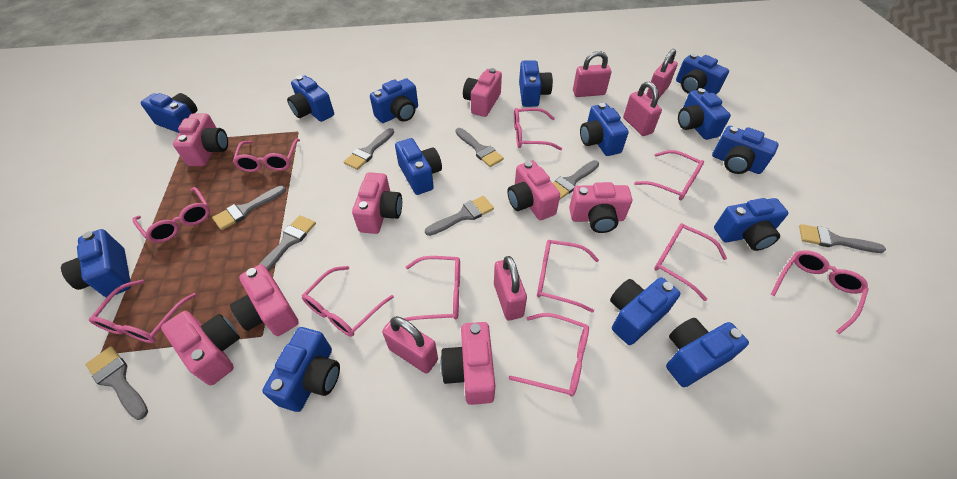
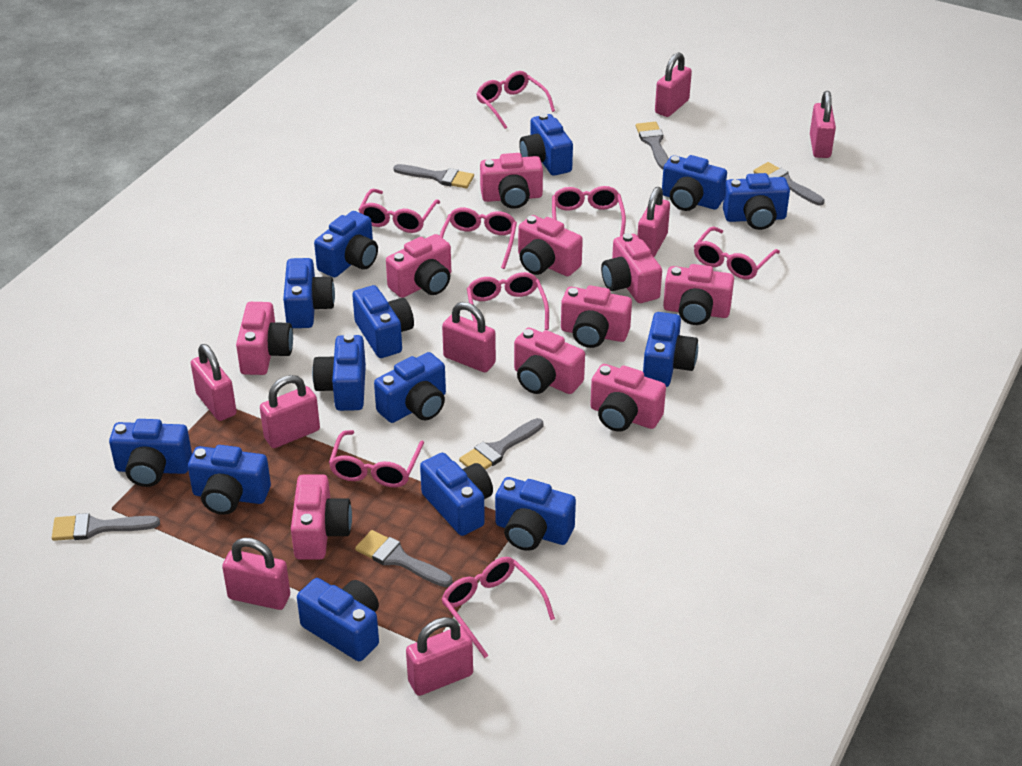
grey brush: 8 -> 6
pink camera: 8 -> 10
pink glasses: 11 -> 8
pink padlock: 5 -> 8

